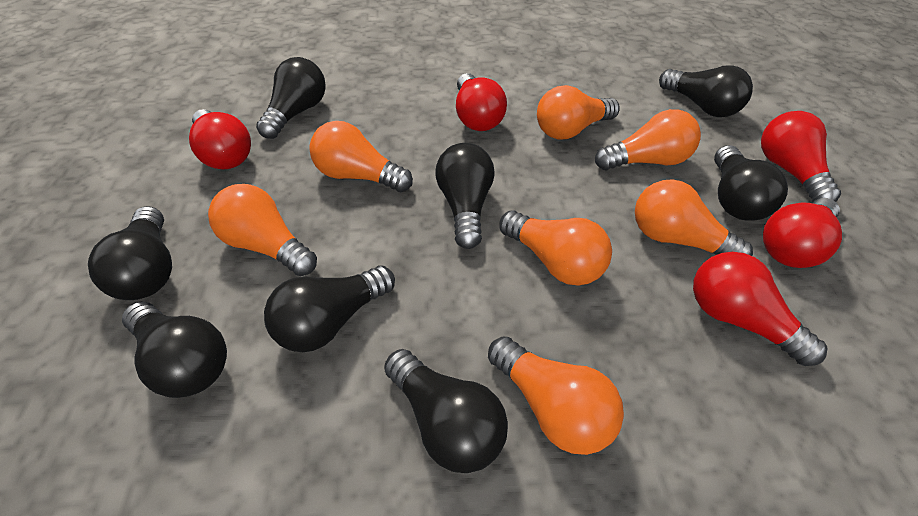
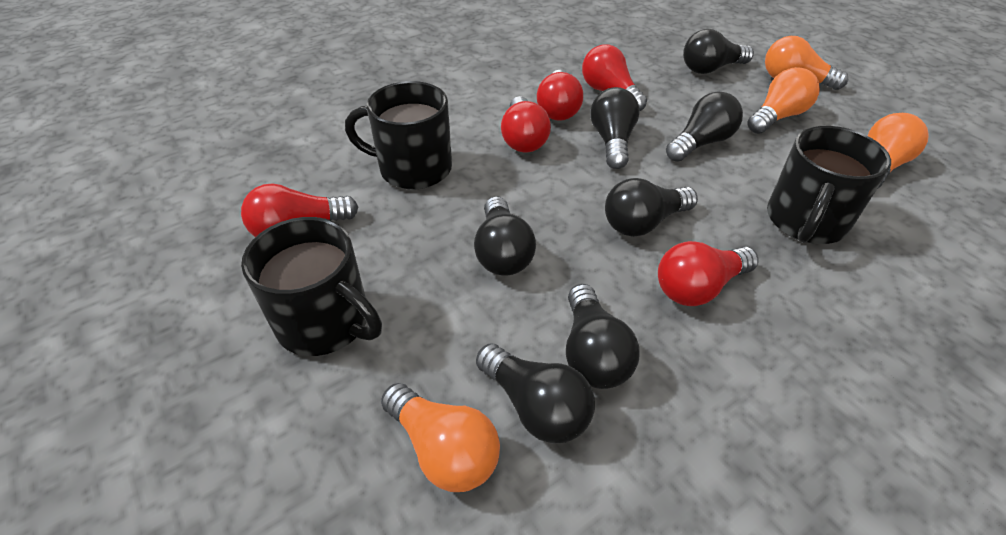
black light bulb: 8 -> 7
black mug: 0 -> 3
orange light bulb: 7 -> 4

